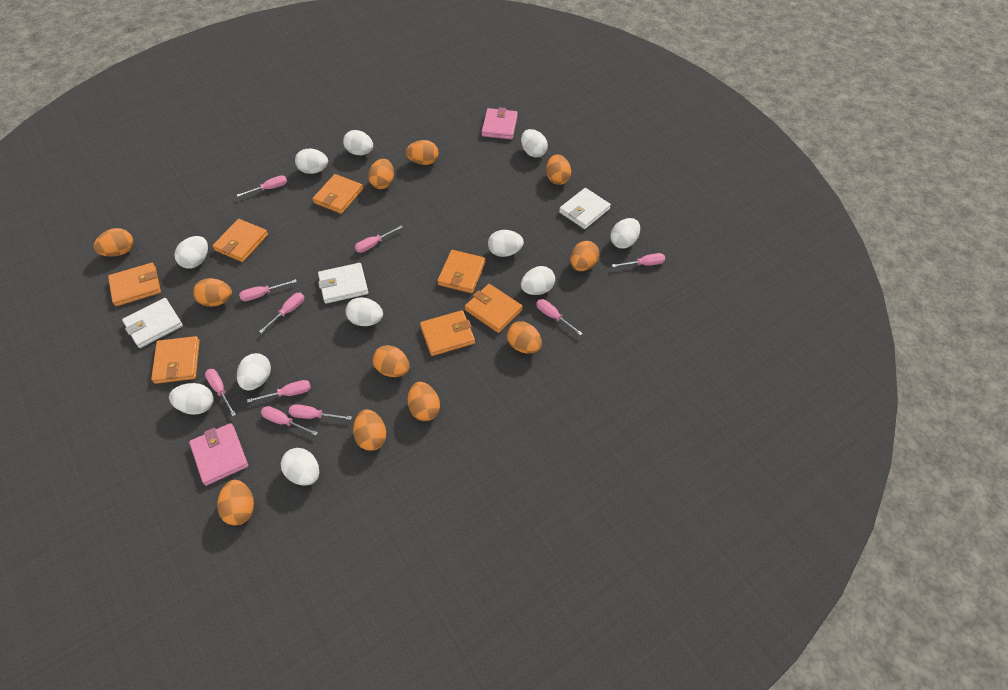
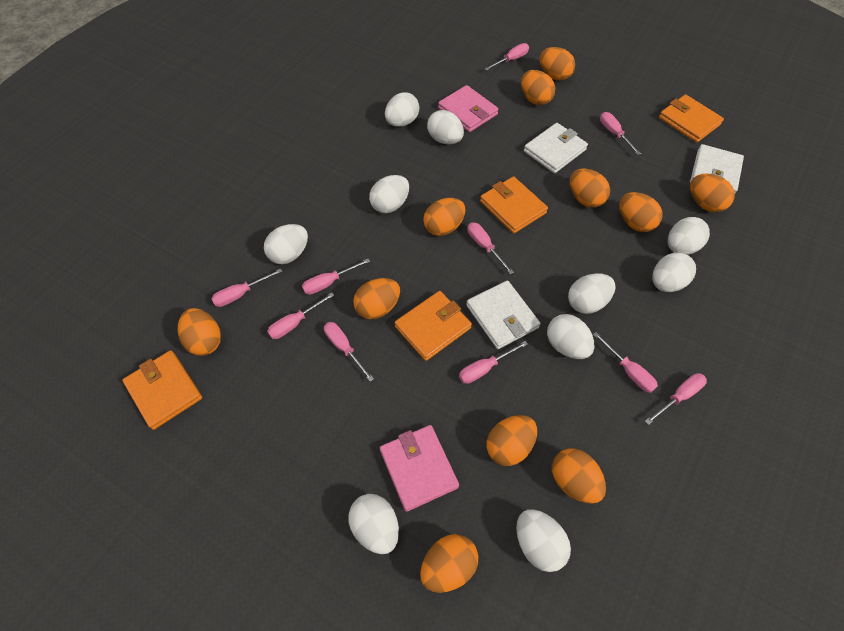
orange wallet: 7 -> 4
white egg: 11 -> 10

